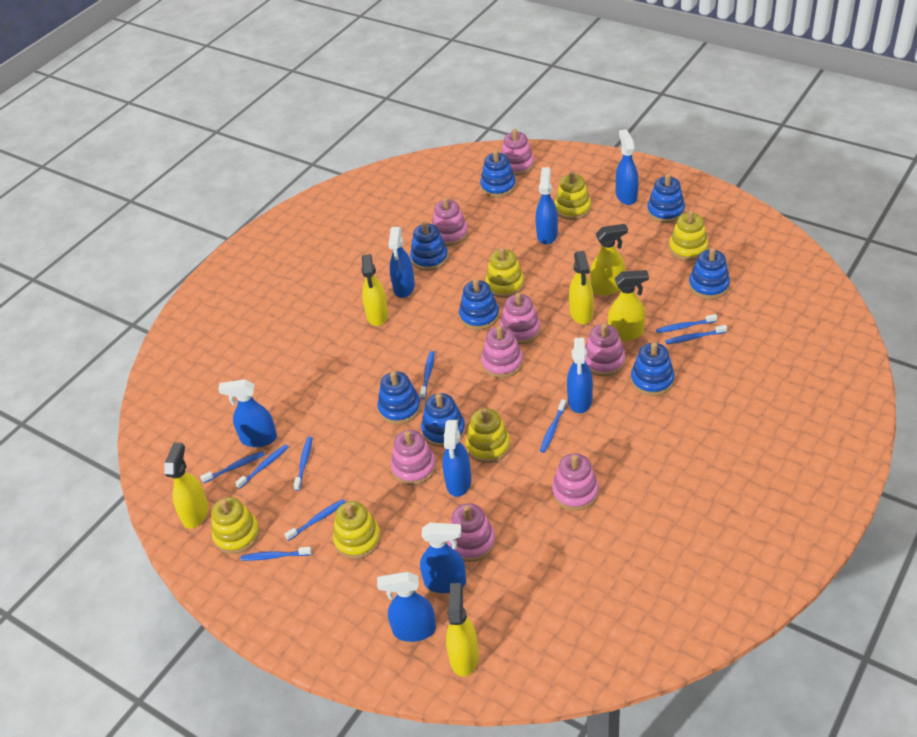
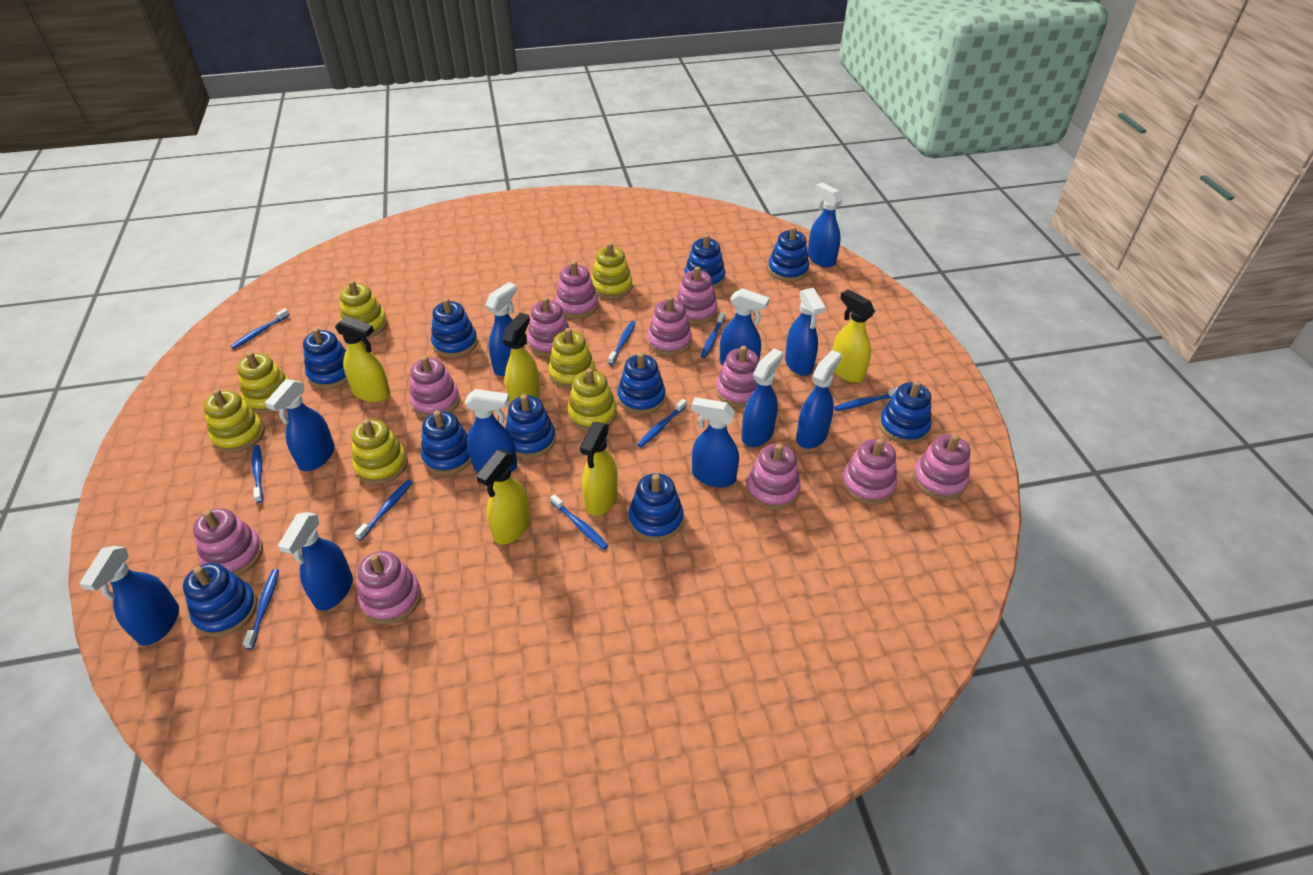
blue spray bottle: 8 -> 11
blue stacking toy: 8 -> 10
pink stacking toy: 8 -> 11
yellow spray bottle: 6 -> 5
yellow stacking toy: 6 -> 7

